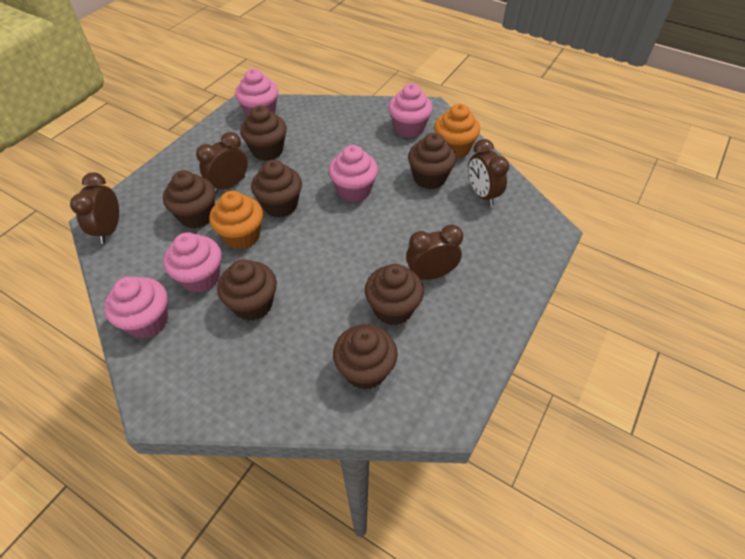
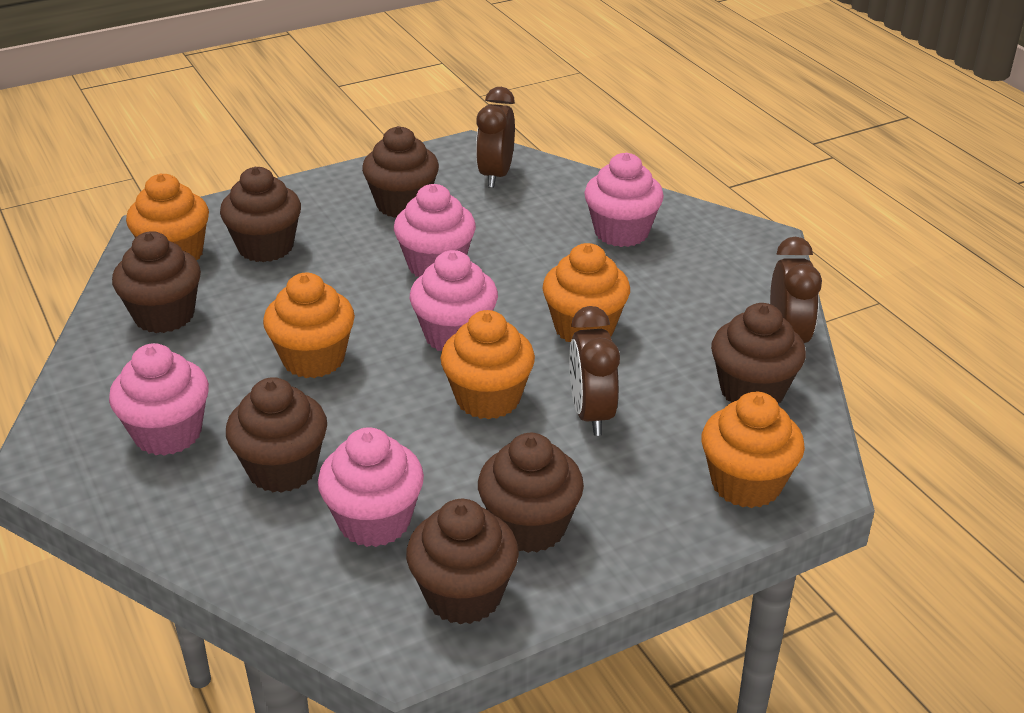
brown clock: 4 -> 3
orange cupcake: 2 -> 5

